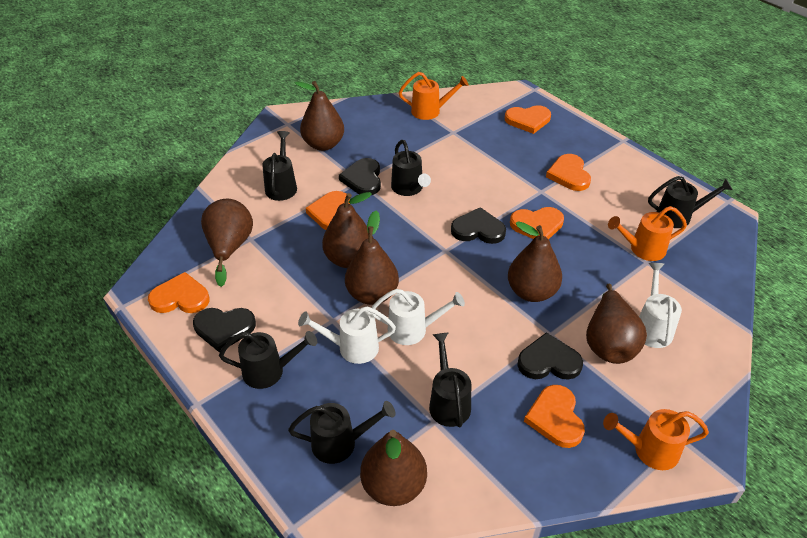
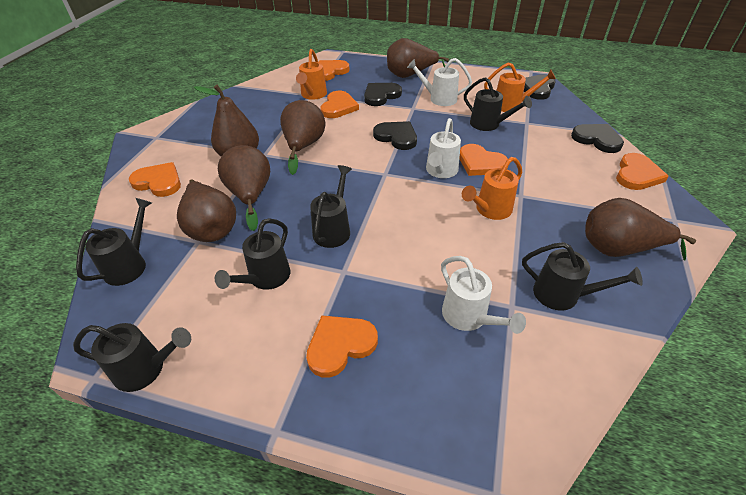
brown pear: 7 -> 6

